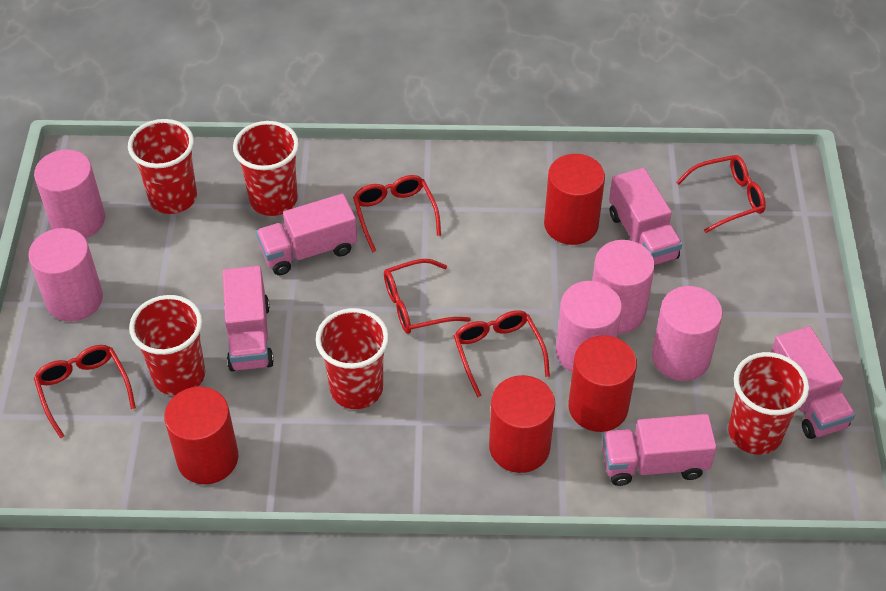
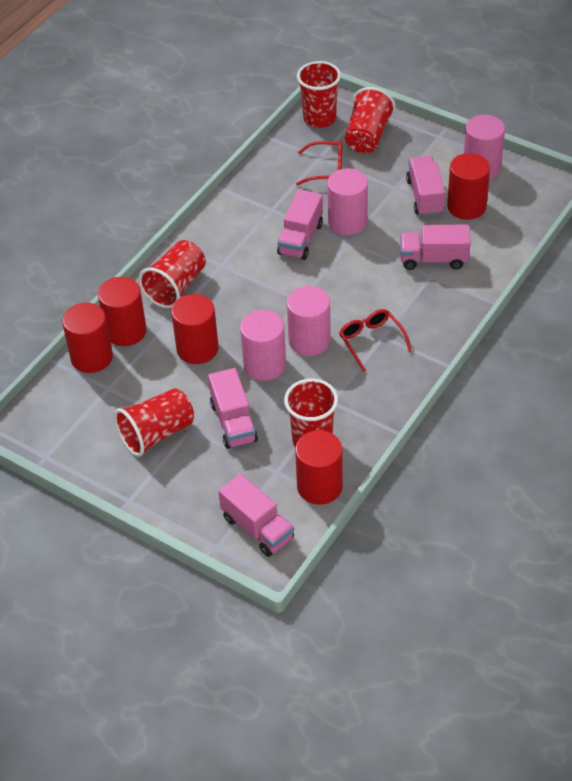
pink cylinder: 5 -> 4
red cylinder: 4 -> 5
red glasses: 5 -> 2

